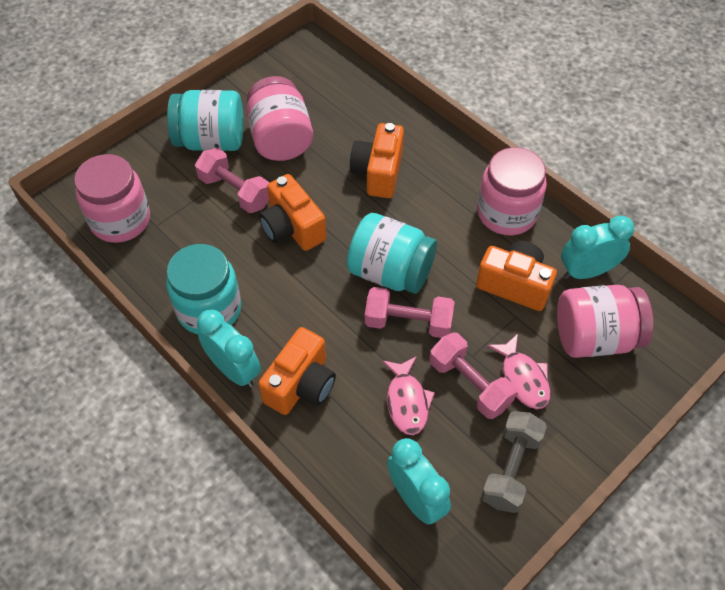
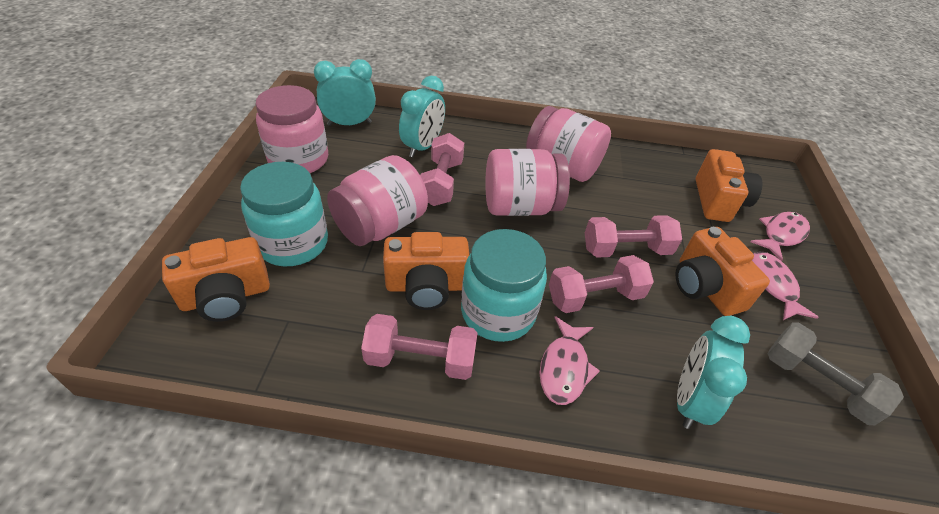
pink dumbbell: 3 -> 4
pink fish: 2 -> 3
turquoise jar: 3 -> 2

